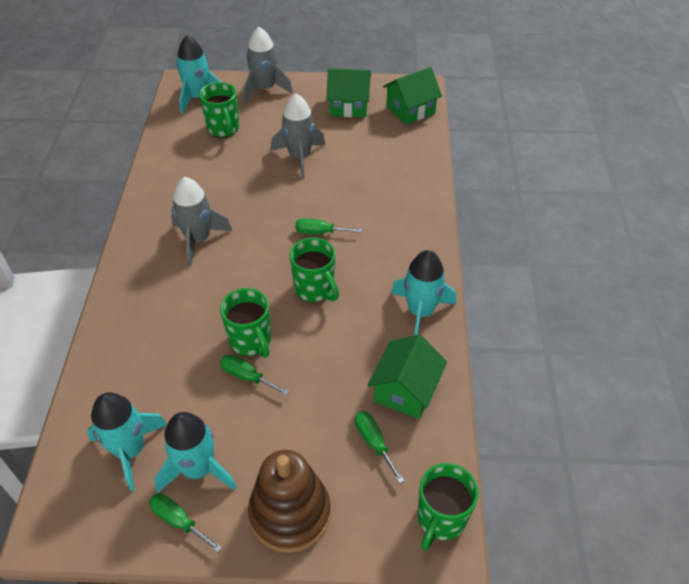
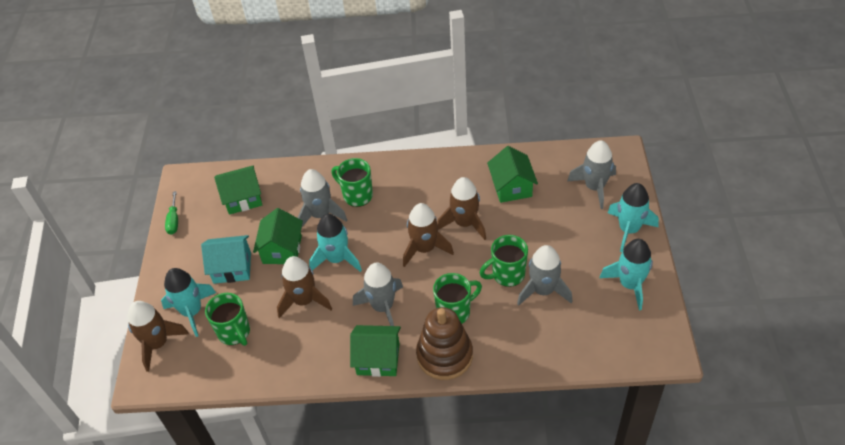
brown rocket: 0 -> 4
green house: 3 -> 4
green screwdriver: 4 -> 1
grey rocket: 3 -> 4
turquoise house: 0 -> 1

